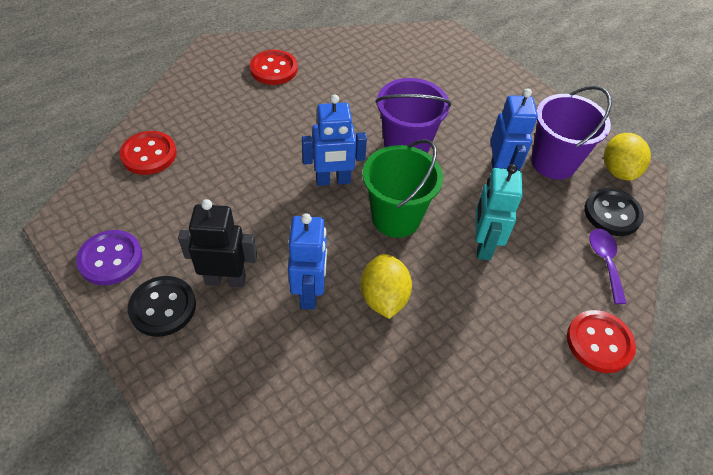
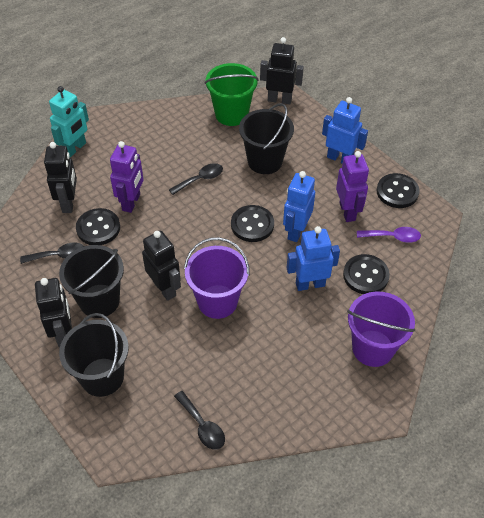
black bucket: 0 -> 3
black button: 2 -> 4
black robot: 1 -> 4
black spoon: 0 -> 3
purple button: 1 -> 0
purple robot: 0 -> 2
red button: 3 -> 0
yellow lemon: 2 -> 0

